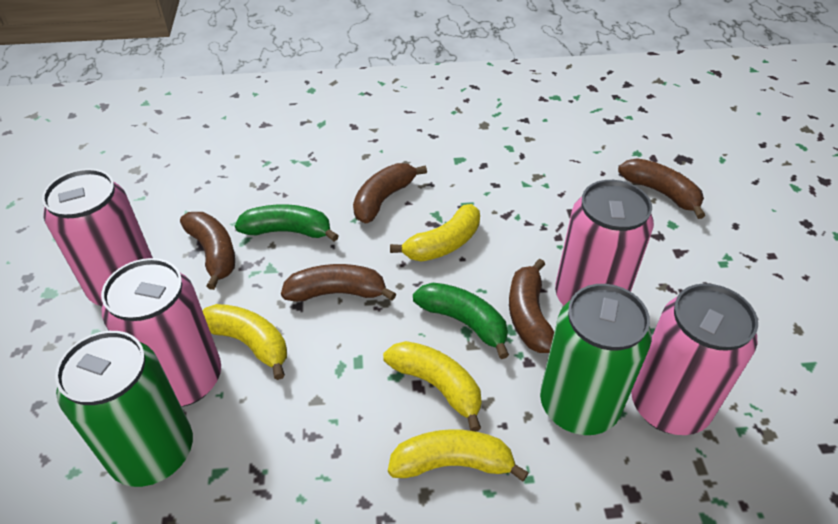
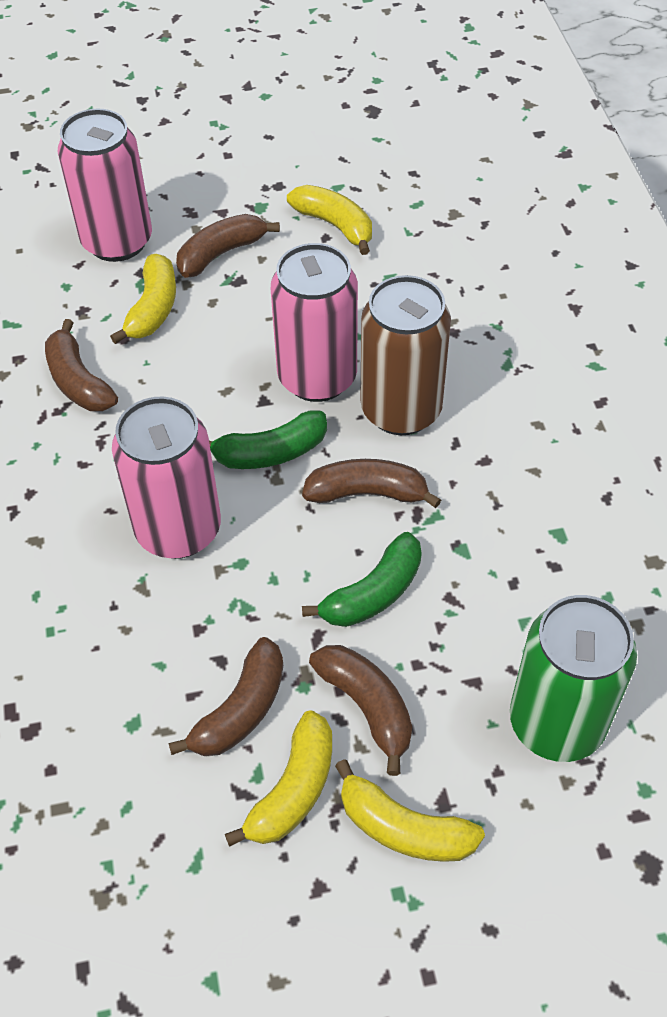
brown can: 0 -> 1
green can: 2 -> 1
pink can: 4 -> 3

